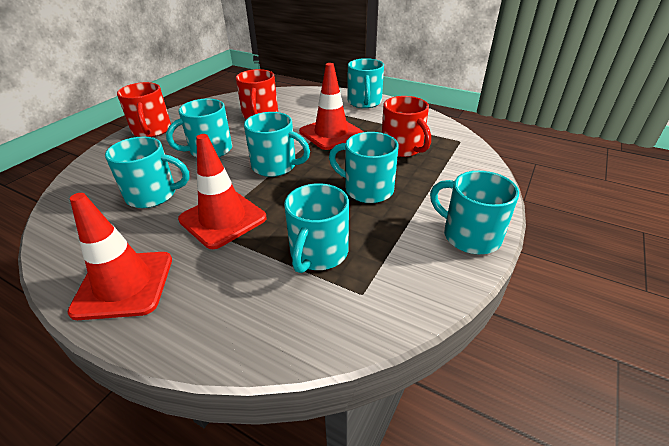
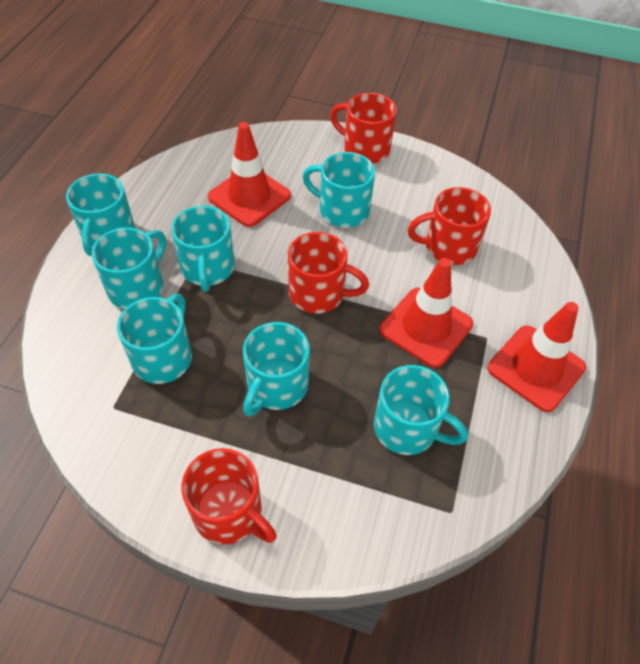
red mug: 3 -> 4

